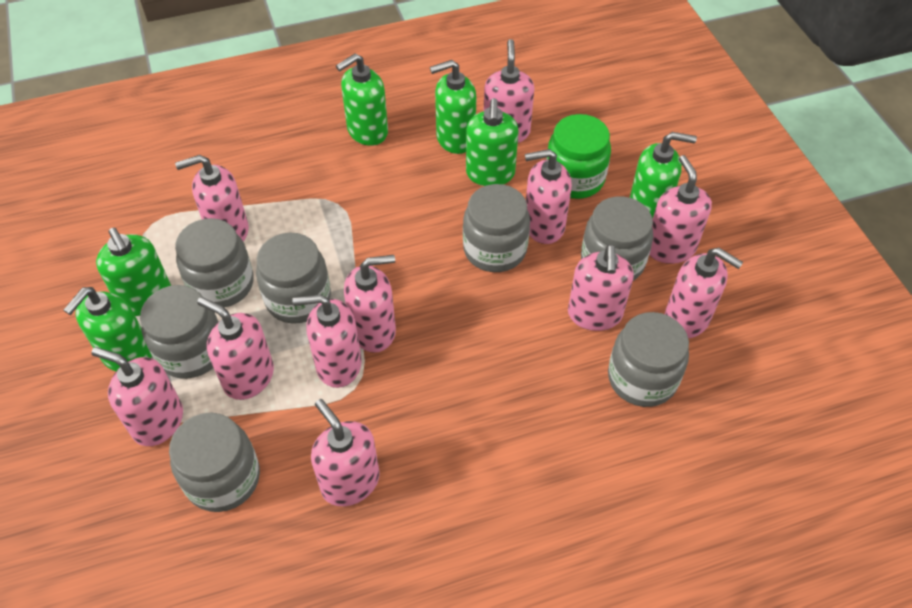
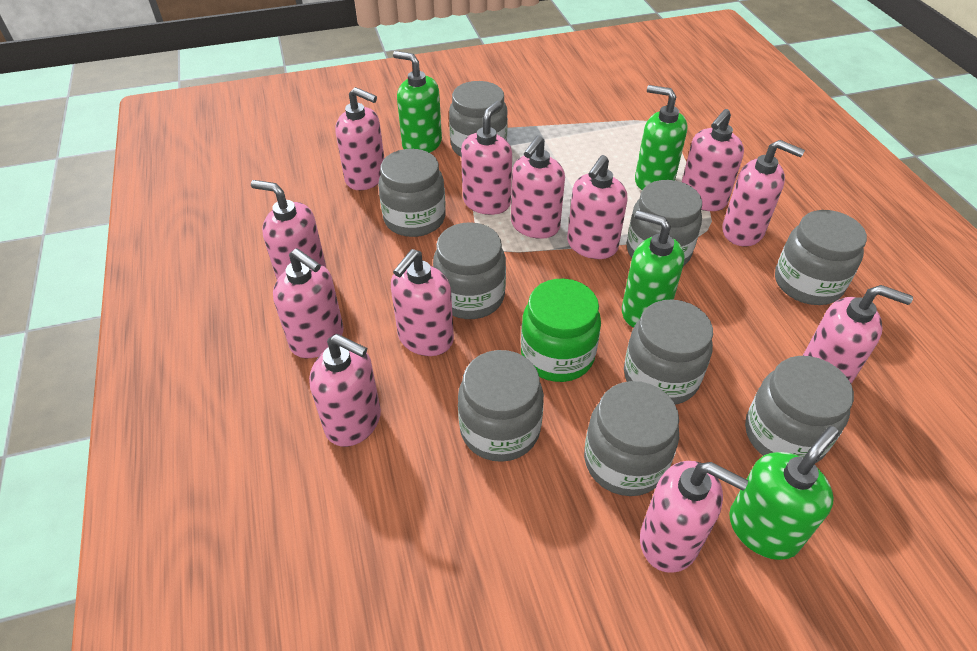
green soap dispenser: 6 -> 4
grey jar: 7 -> 9
pink soap dispenser: 11 -> 12

